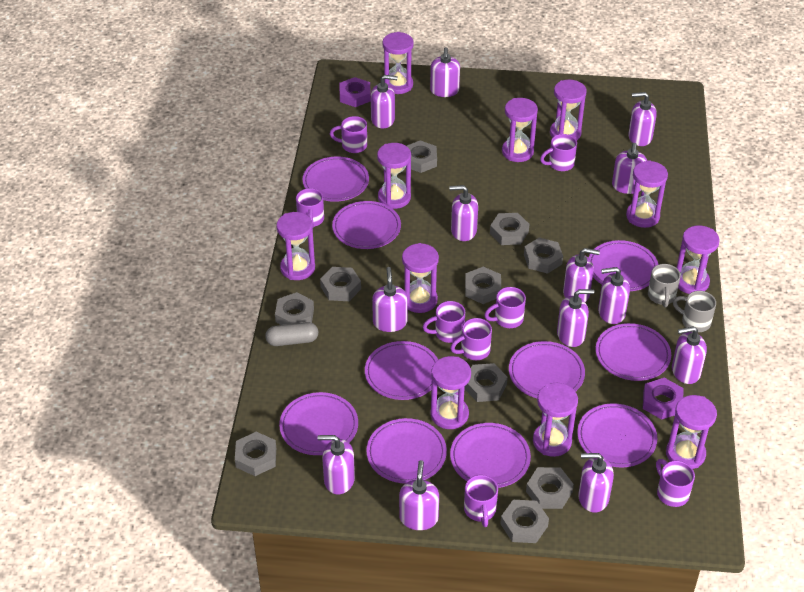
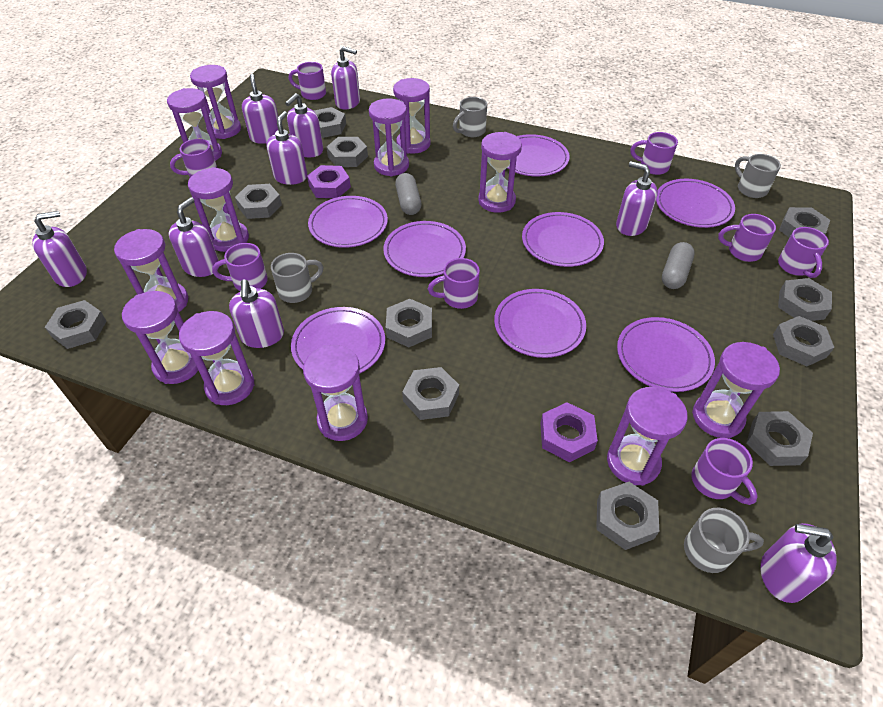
grey capsule: 1 -> 2
grey mug: 2 -> 4
grey nut: 10 -> 11
purple hourglass: 11 -> 12
purple plate: 10 -> 8
purple soap dispenser: 13 -> 9

